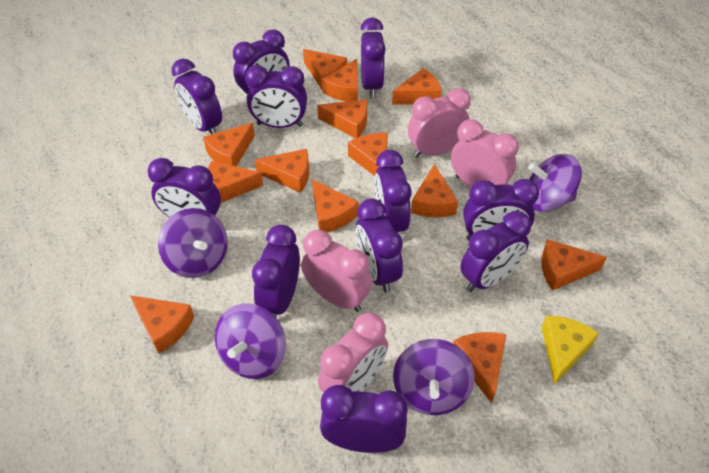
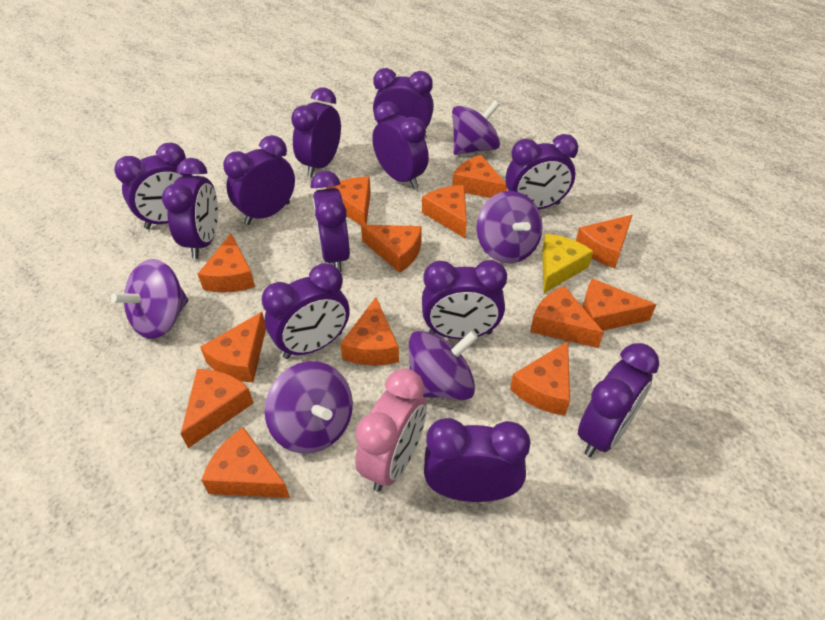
pink clock: 4 -> 1
purple clock: 11 -> 12
purple spinning top: 4 -> 5

